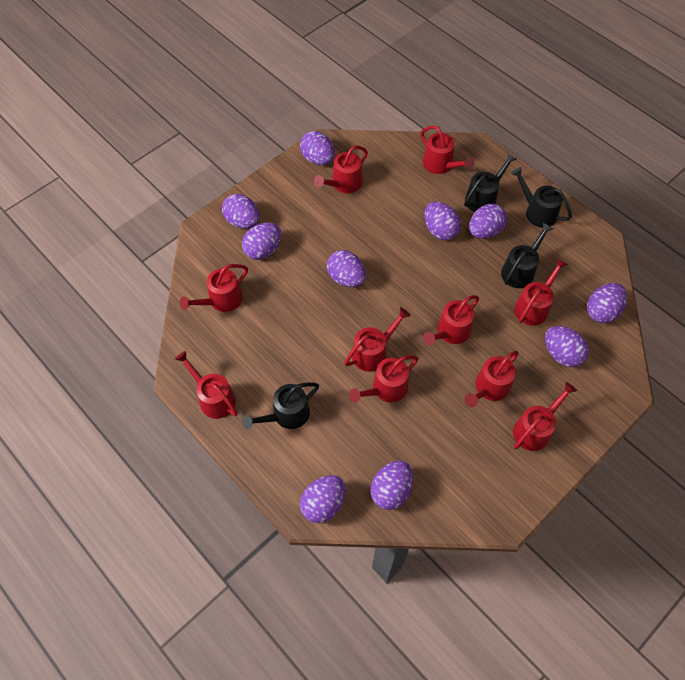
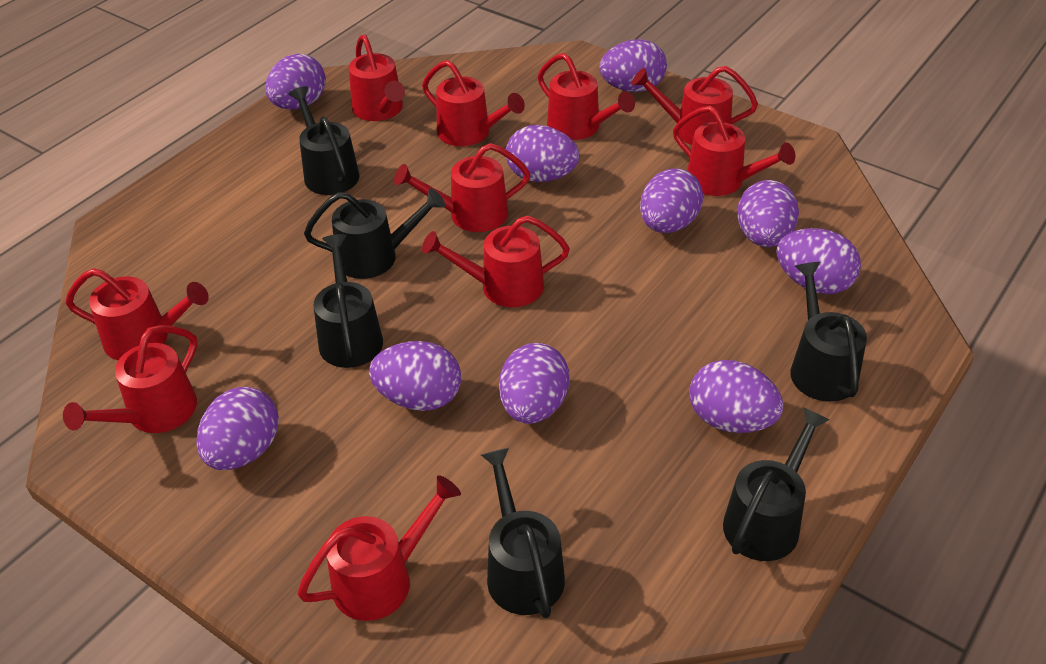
black watering can: 4 -> 6

